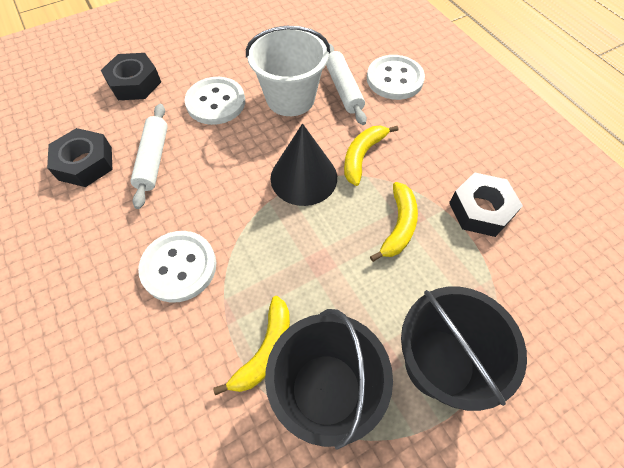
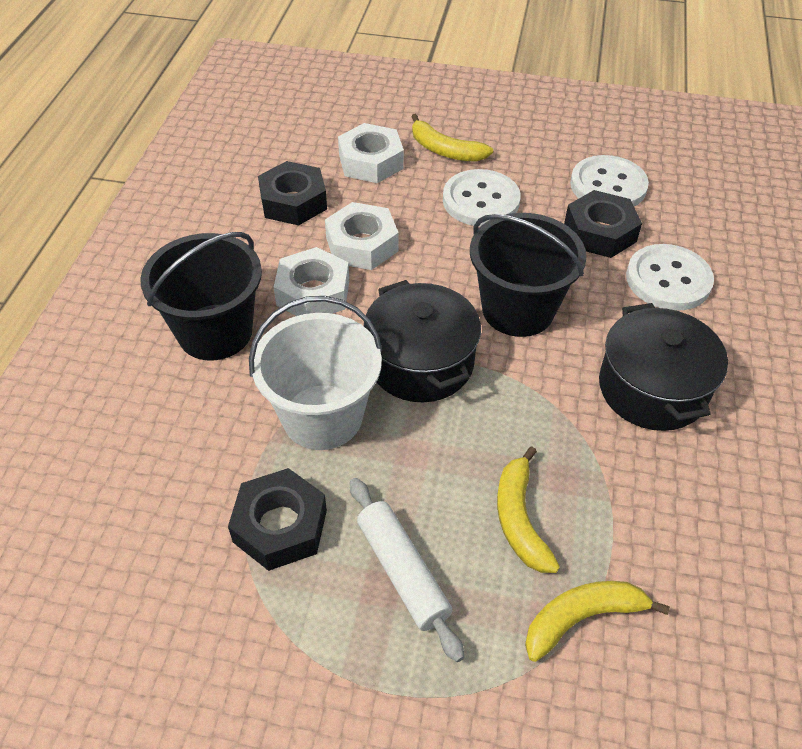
black cone: 1 -> 0
black pot: 0 -> 2
white nut: 0 -> 3
white rolling pin: 2 -> 1

